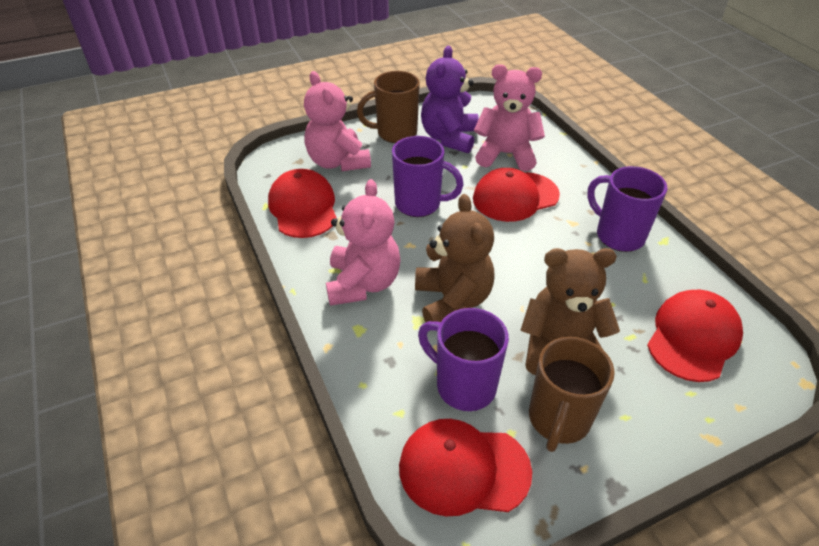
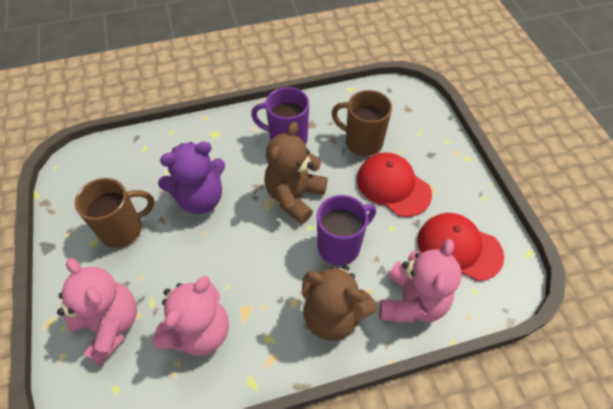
purple mug: 3 -> 2
red cap: 4 -> 2

